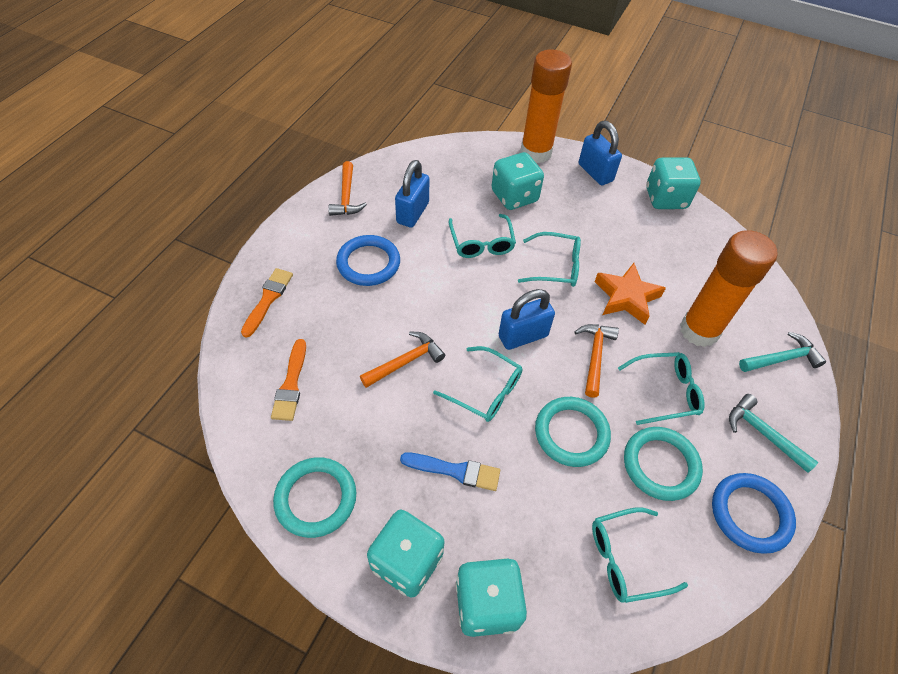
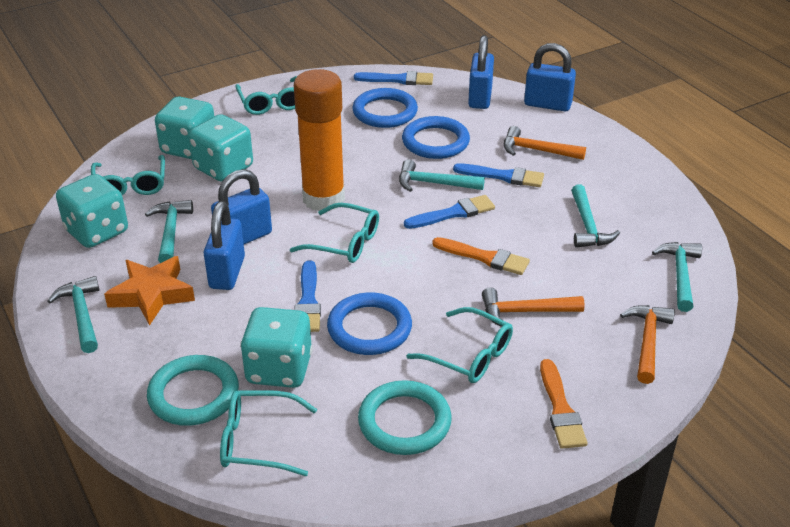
blue brush: 1 -> 4
blue padlock: 3 -> 4
blue ring: 2 -> 3
orange glue stick: 2 -> 1
turquoise hammer: 2 -> 5
turquoise ring: 3 -> 2

